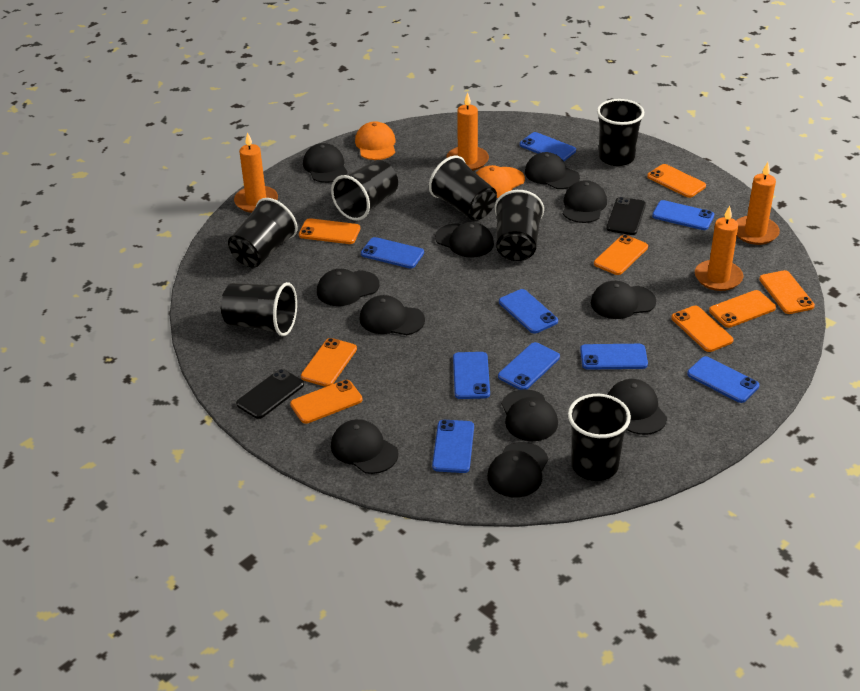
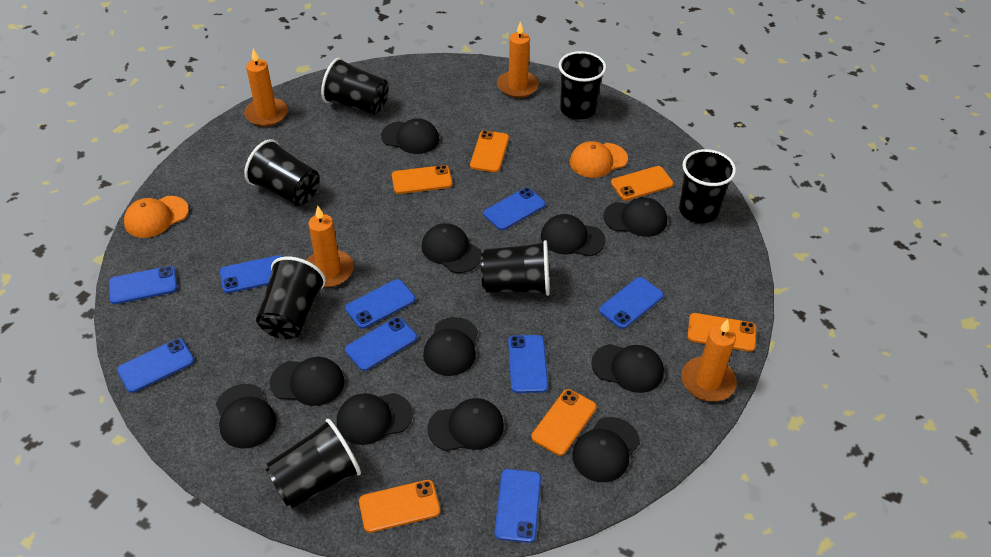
black phone: 2 -> 0
orange phone: 8 -> 6

